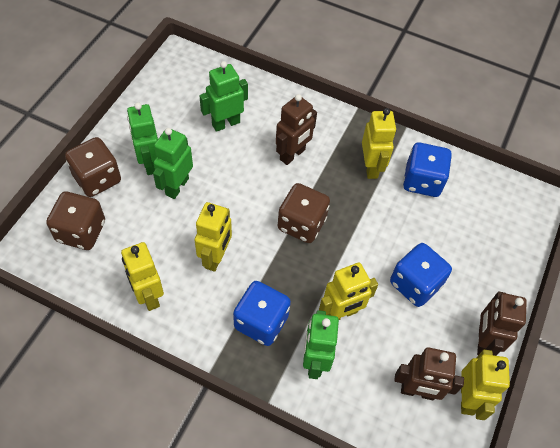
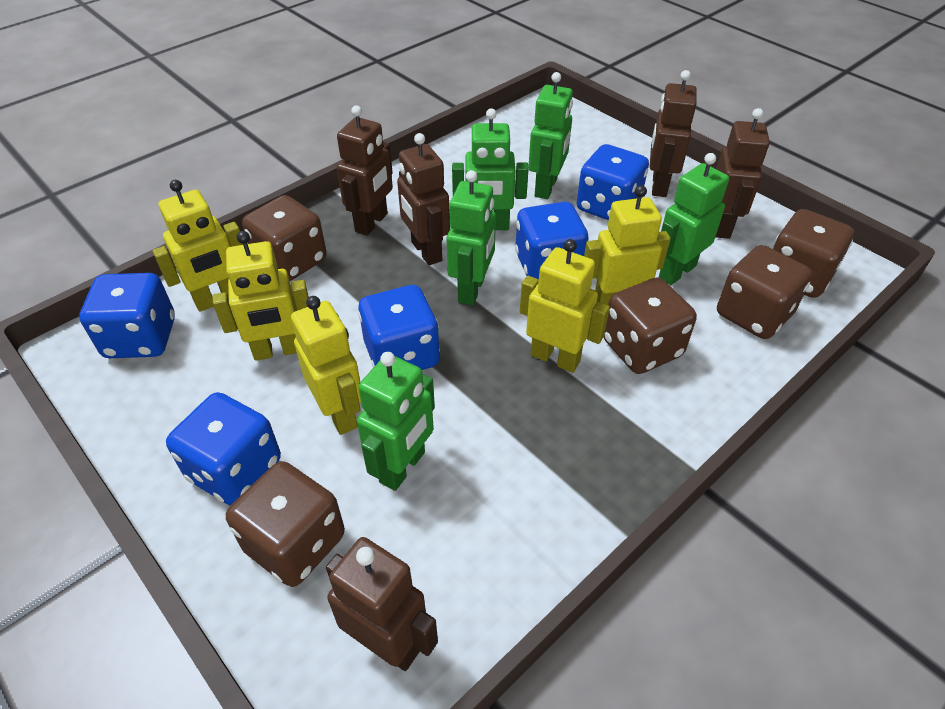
blue dice: 3 -> 5
brown dice: 3 -> 5
brown robot: 3 -> 5
green robot: 4 -> 5

